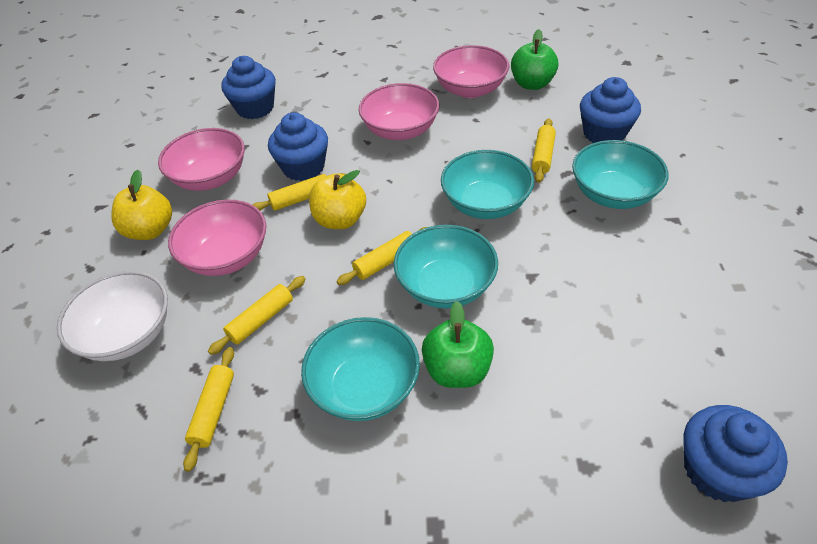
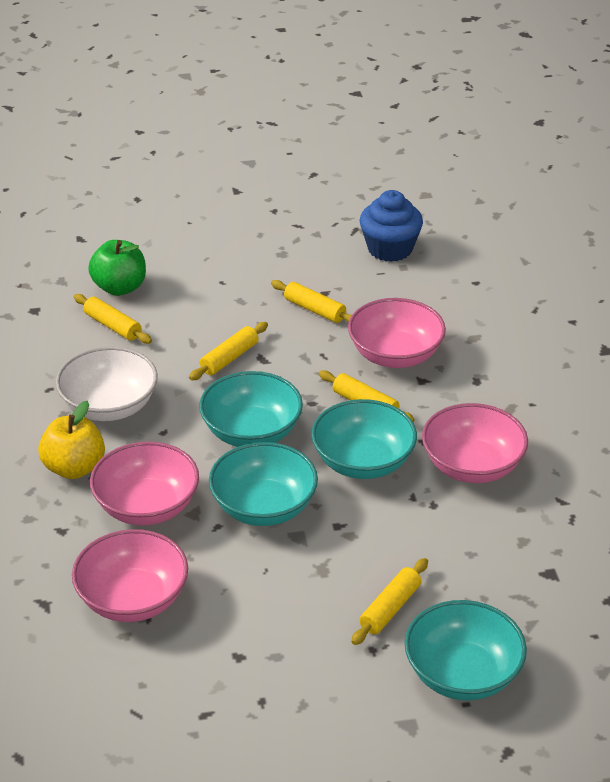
blue cupcake: 4 -> 1
green apple: 2 -> 1
yellow apple: 2 -> 1

